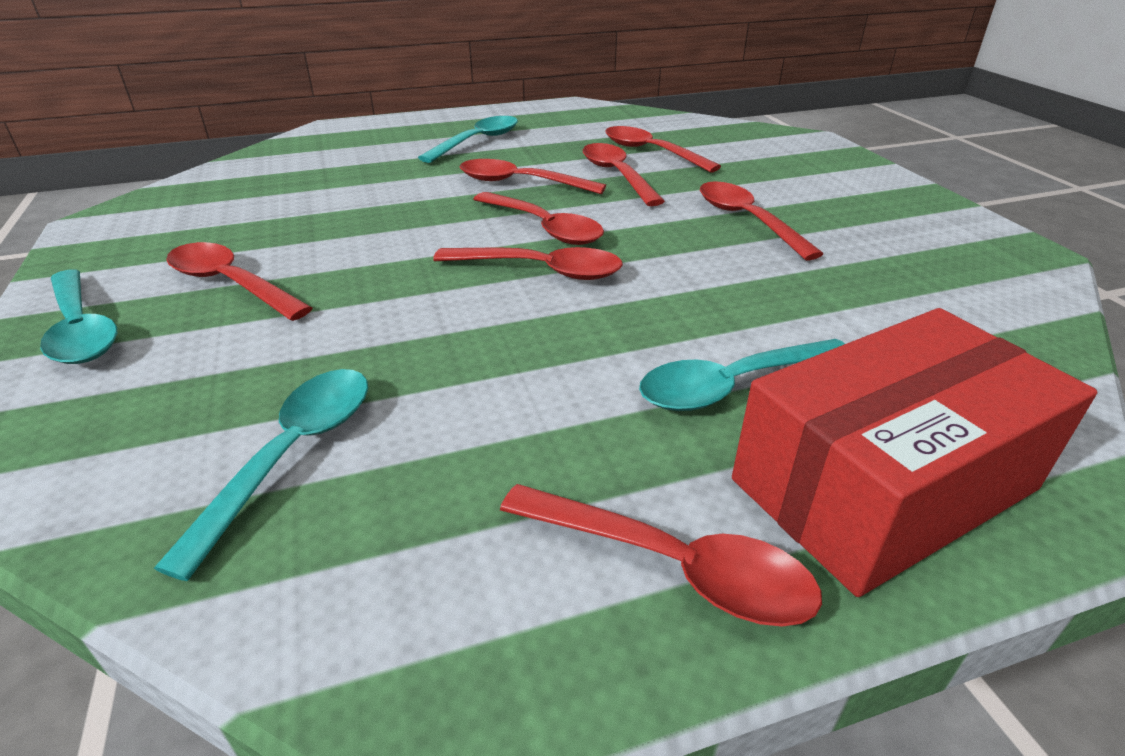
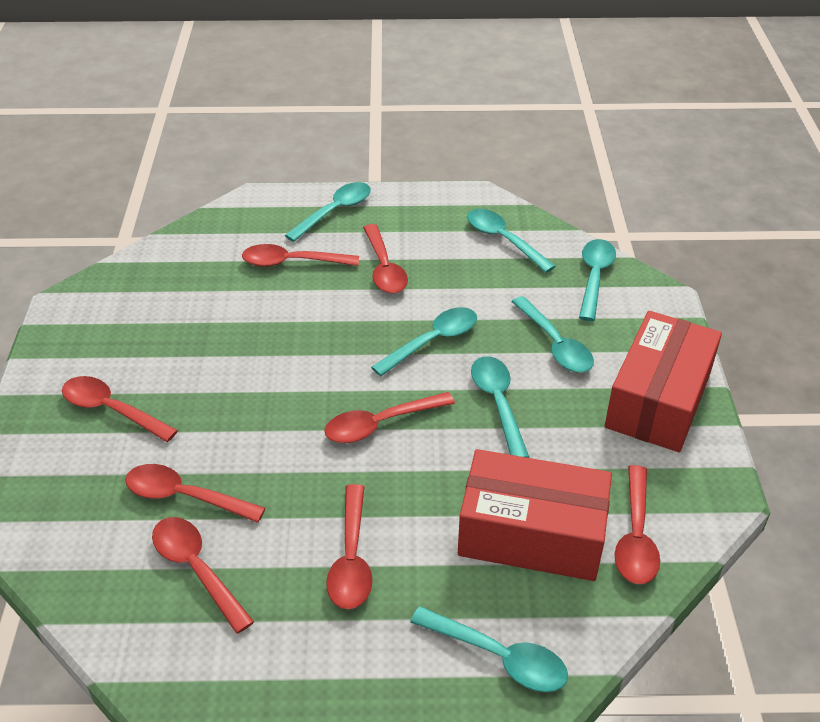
red box: 1 -> 2
turquoise spoon: 4 -> 7

